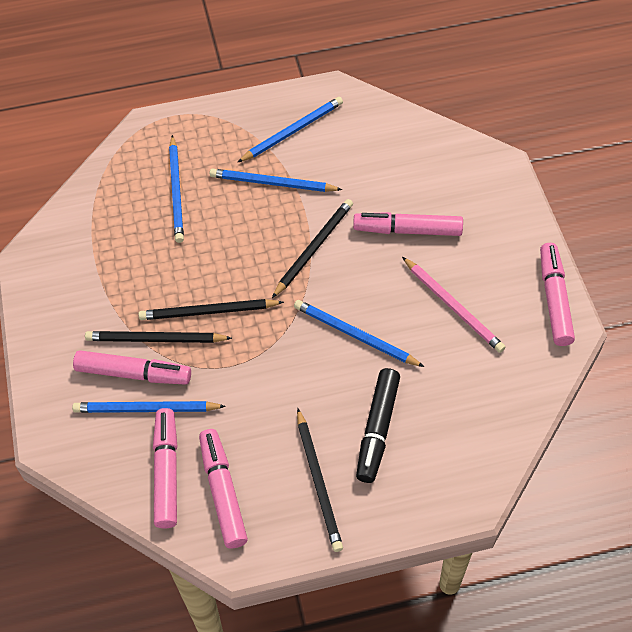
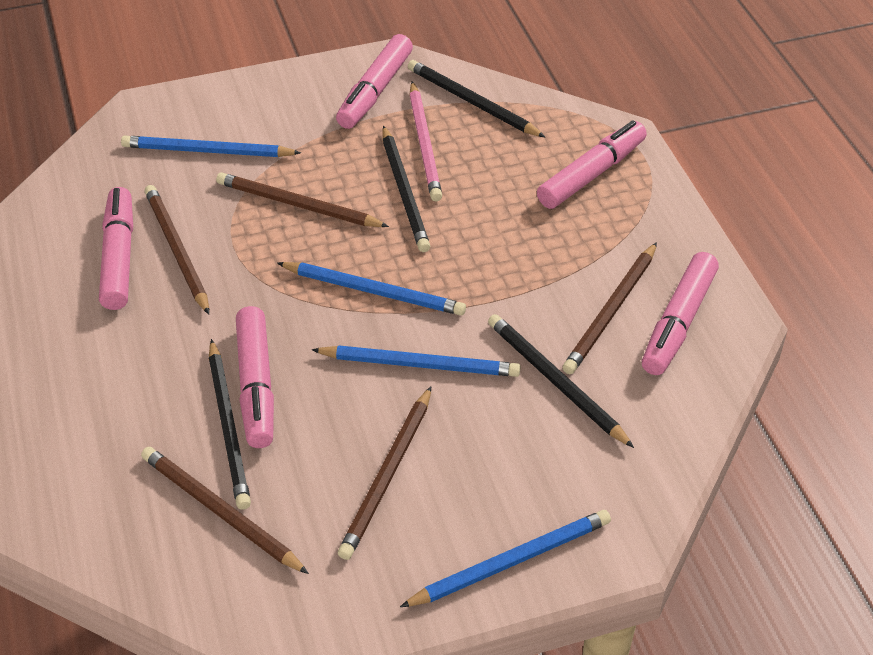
black marker: 1 -> 0
blue pencil: 5 -> 4
brown pencil: 0 -> 5

